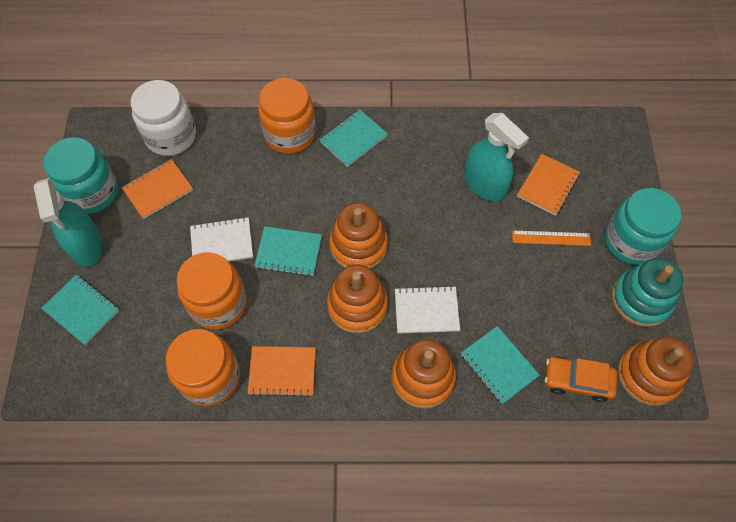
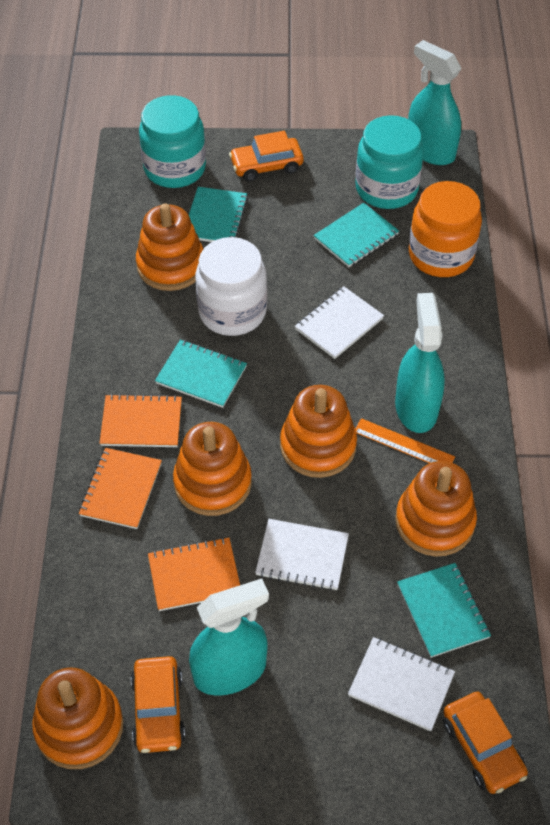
orange car: 1 -> 3
orange jar: 3 -> 1
orange stacking toy: 4 -> 5
turquoise spray bottle: 2 -> 3
turquoise stacking toy: 1 -> 0
white notebook: 2 -> 3

